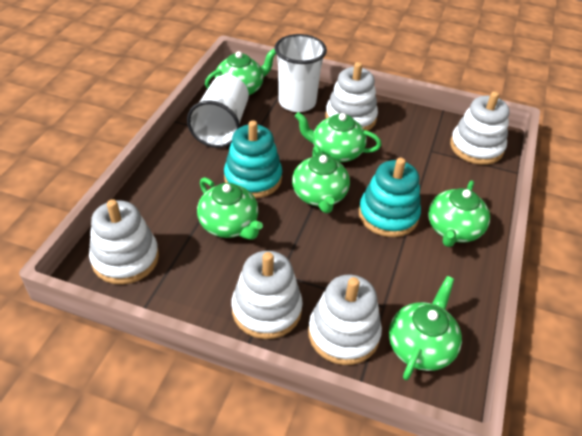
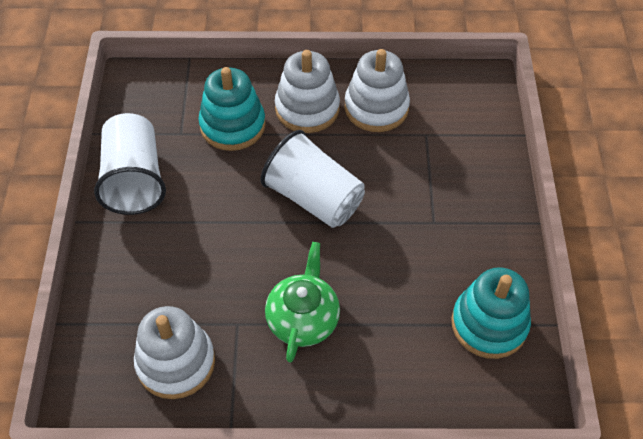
green teapot: 6 -> 1
white stacking toy: 5 -> 3

